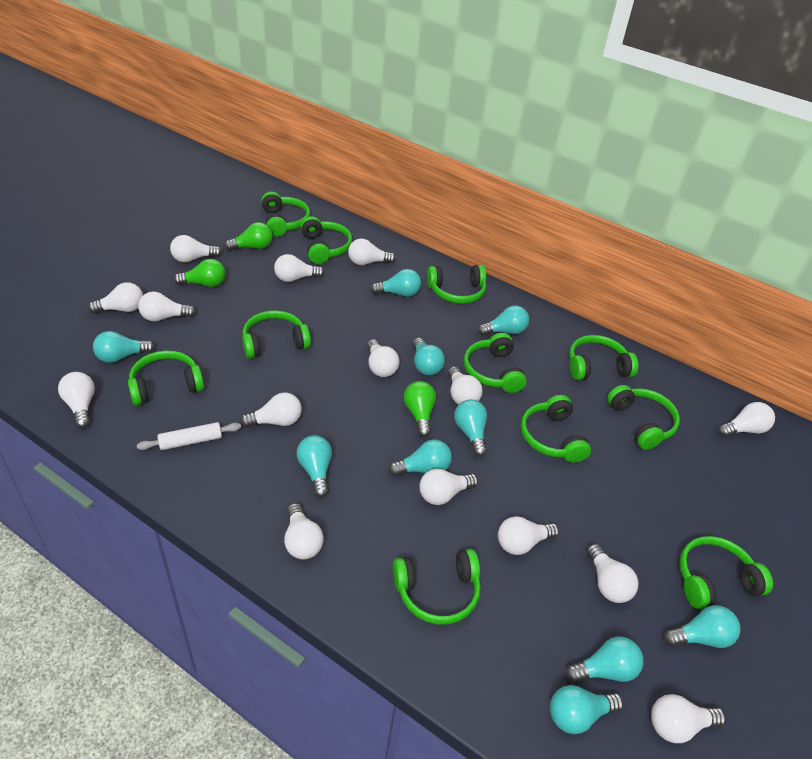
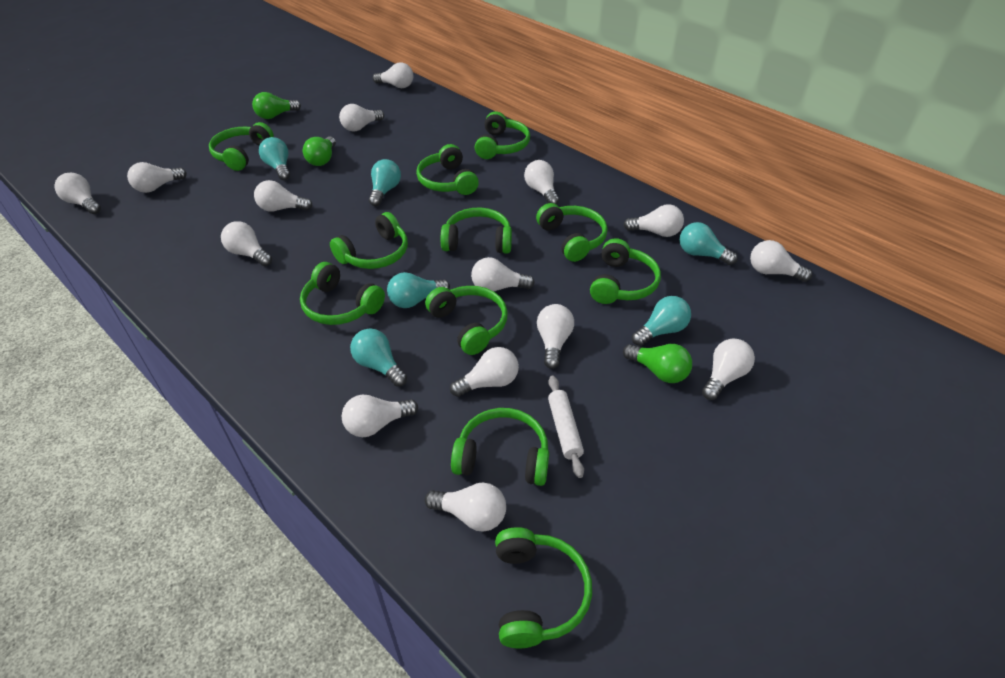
turquoise light bulb: 10 -> 6

